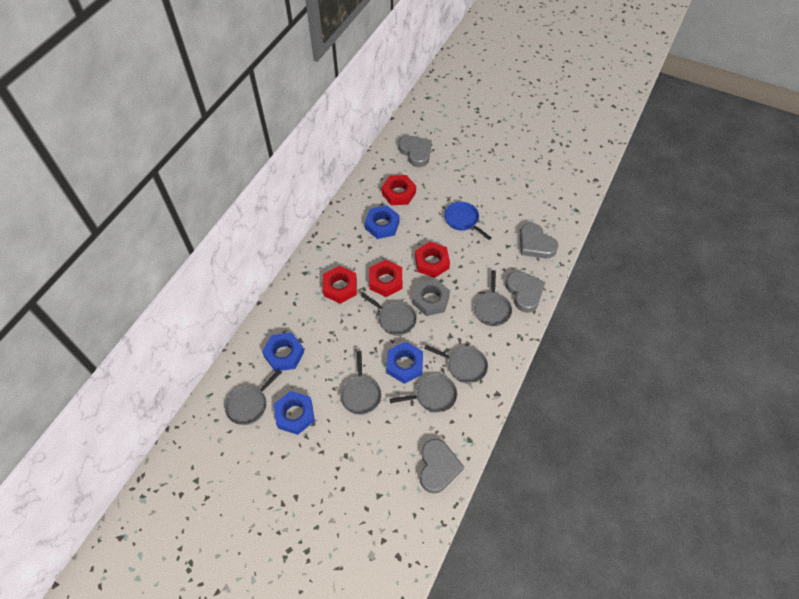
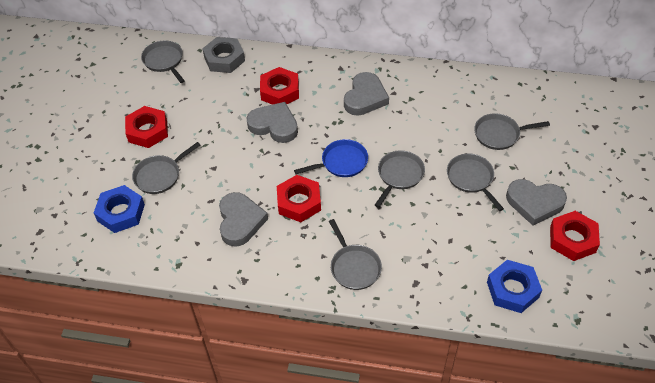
blue nut: 4 -> 2

